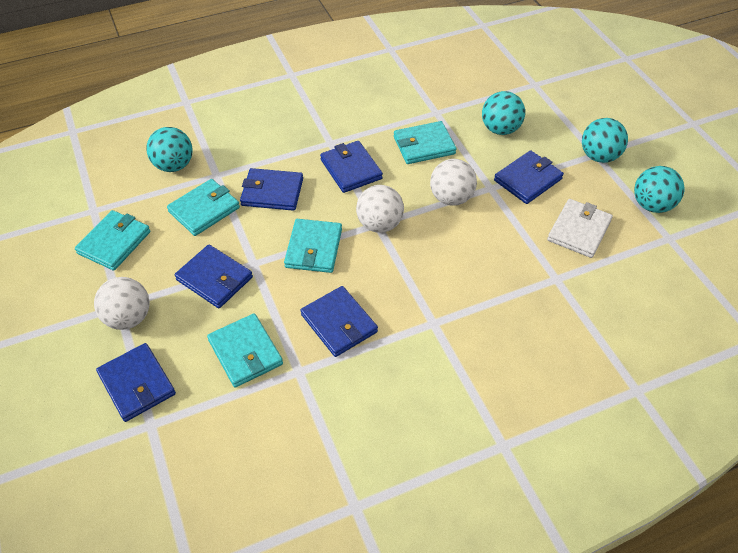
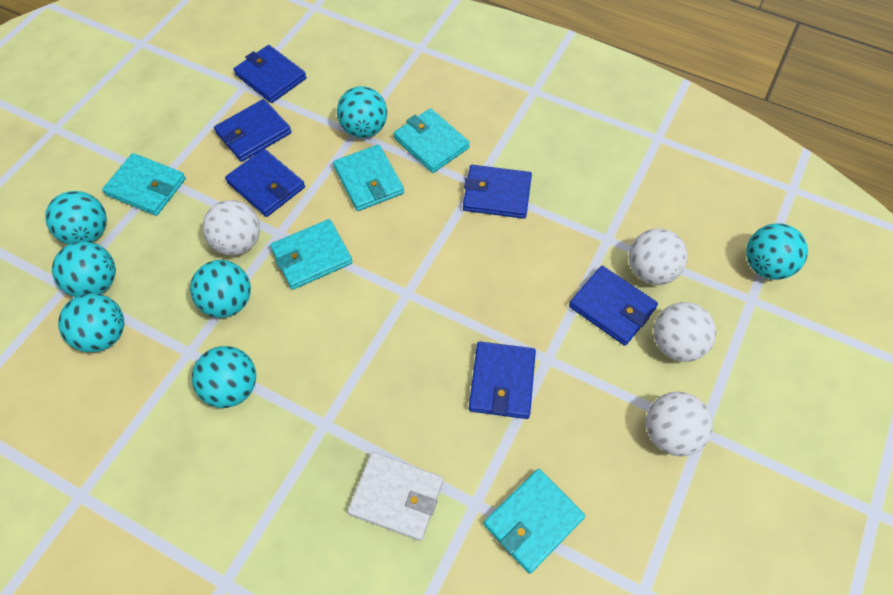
turquoise ball: 4 -> 7
white ball: 3 -> 4

